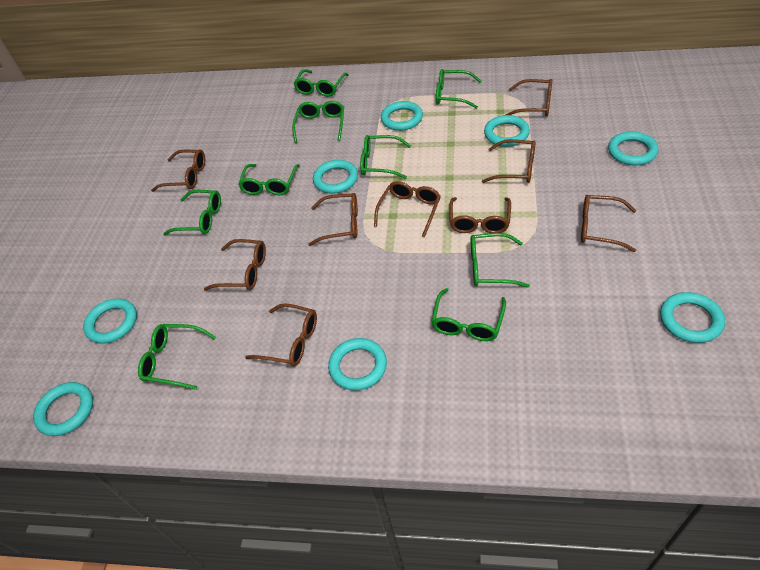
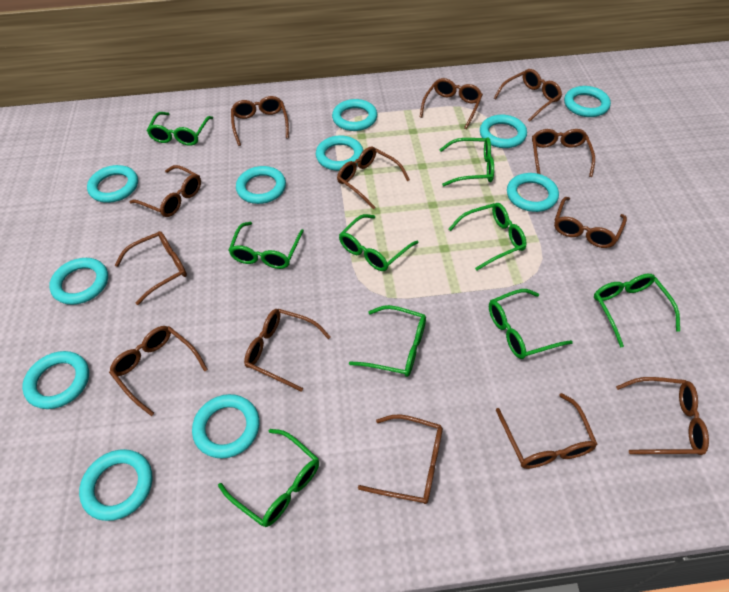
brown glasses: 9 -> 13
turquoise ring: 8 -> 11

